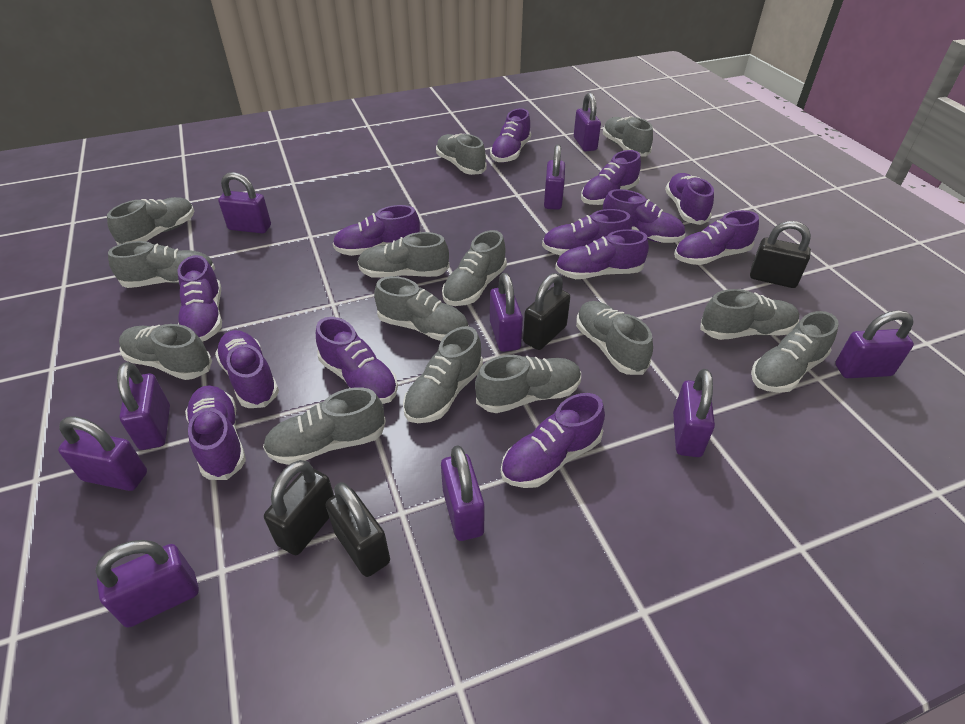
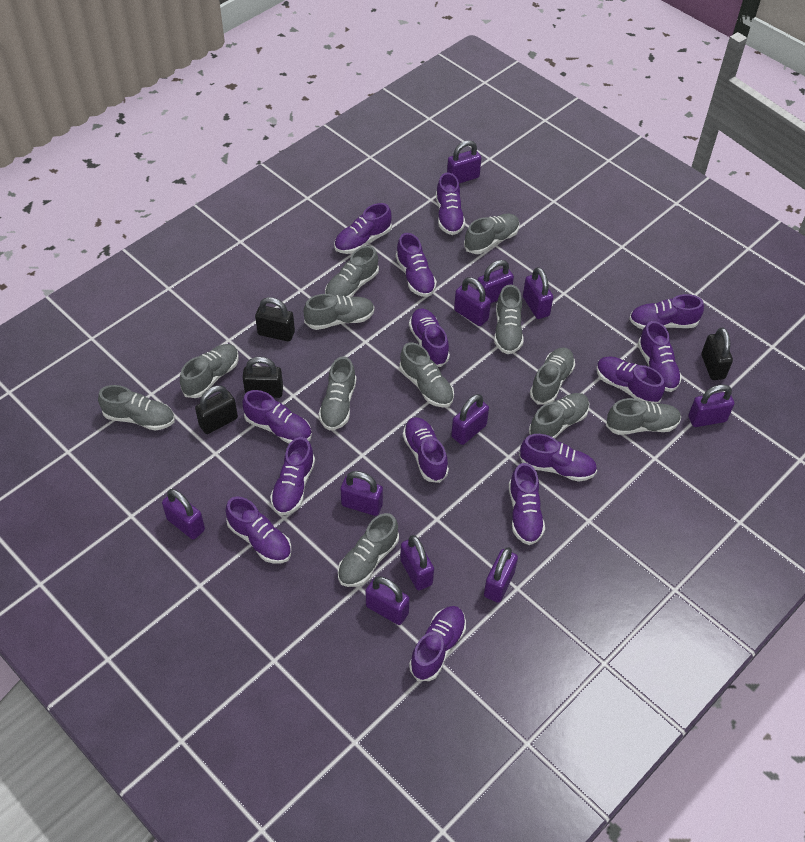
grey shoe: 14 -> 12
purple padlock: 10 -> 11
purple shoe: 13 -> 14

